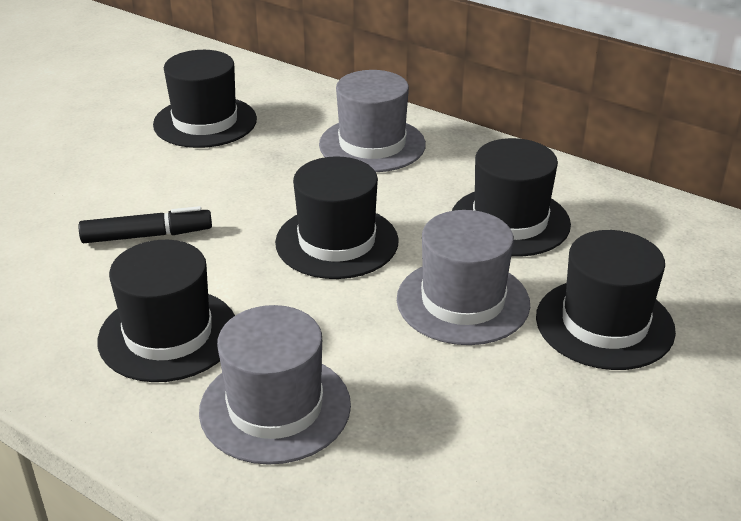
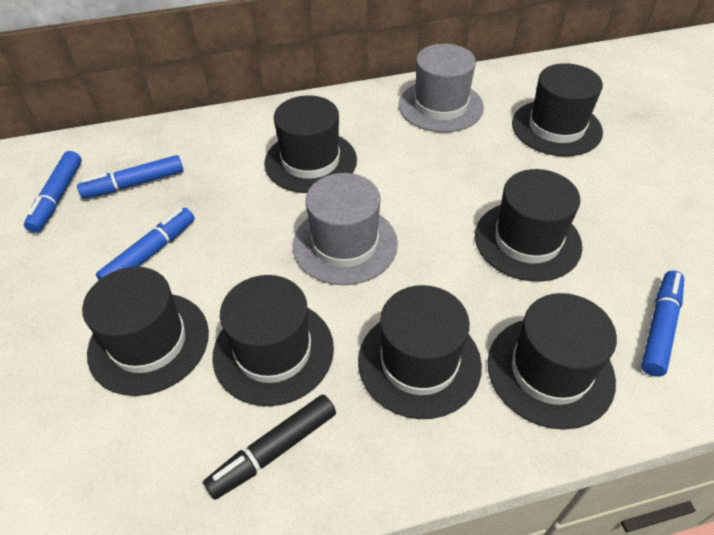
black hat: 5 -> 7
blue marker: 0 -> 4
grey hat: 3 -> 2

